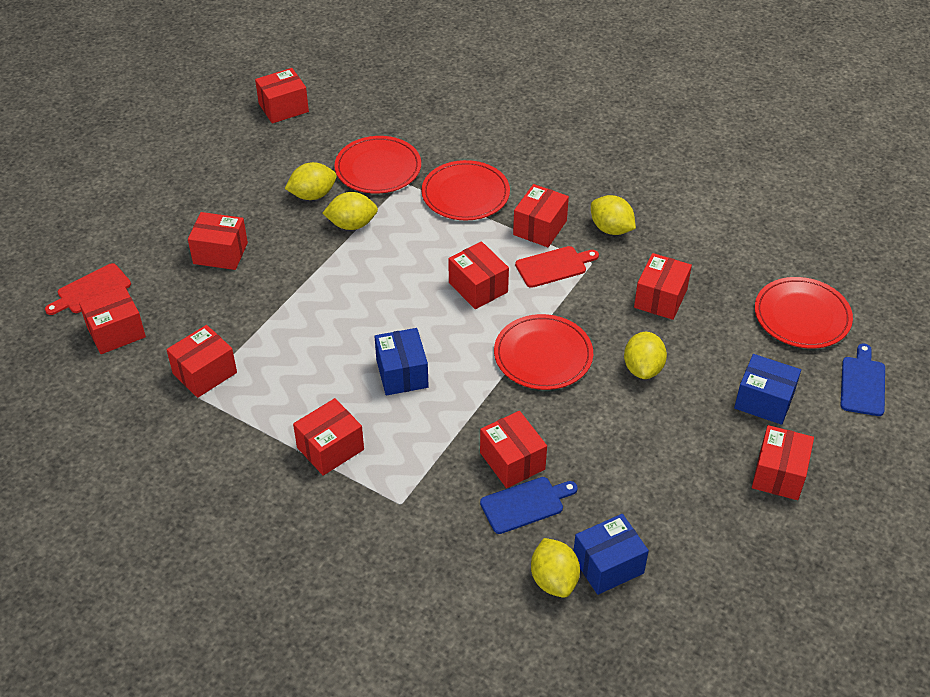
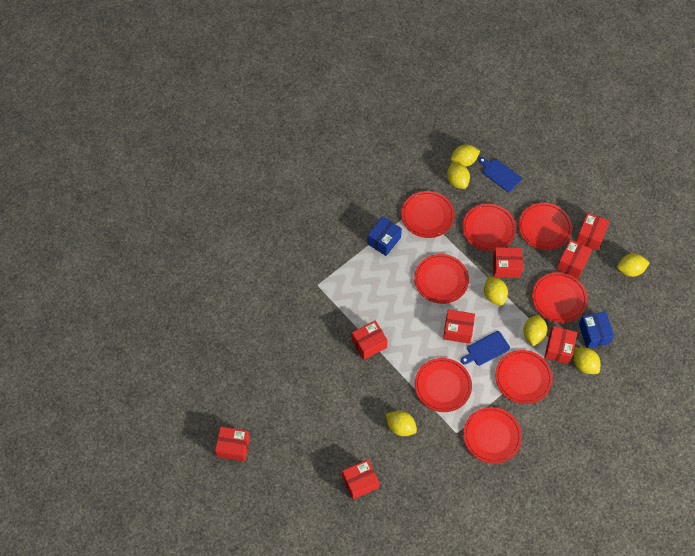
blue box: 3 -> 2
red box: 10 -> 8
red cutting board: 2 -> 0
red plate: 4 -> 8
yellow lemon: 5 -> 7

